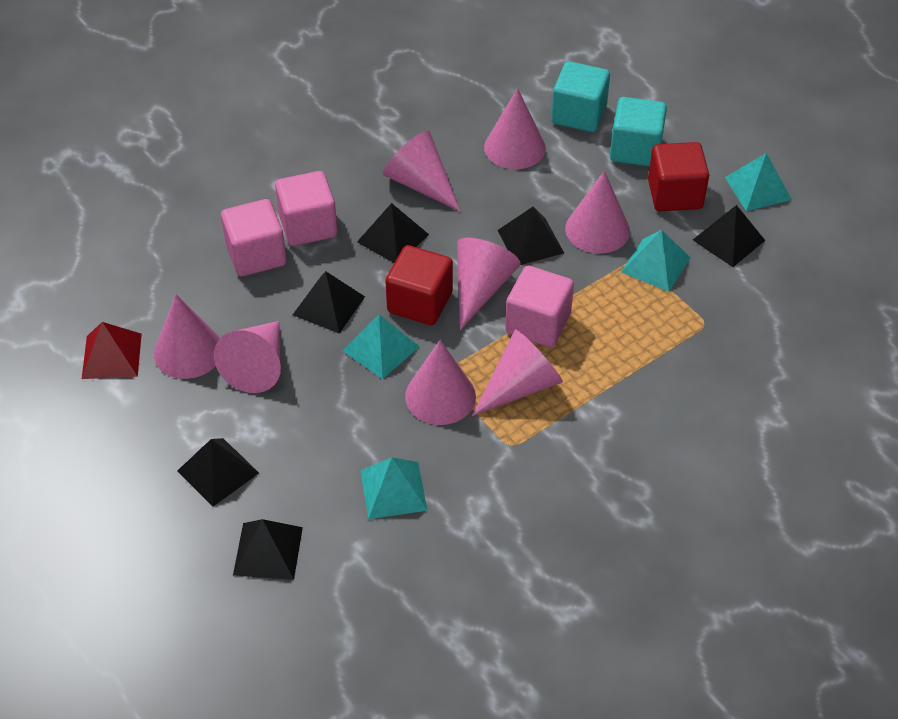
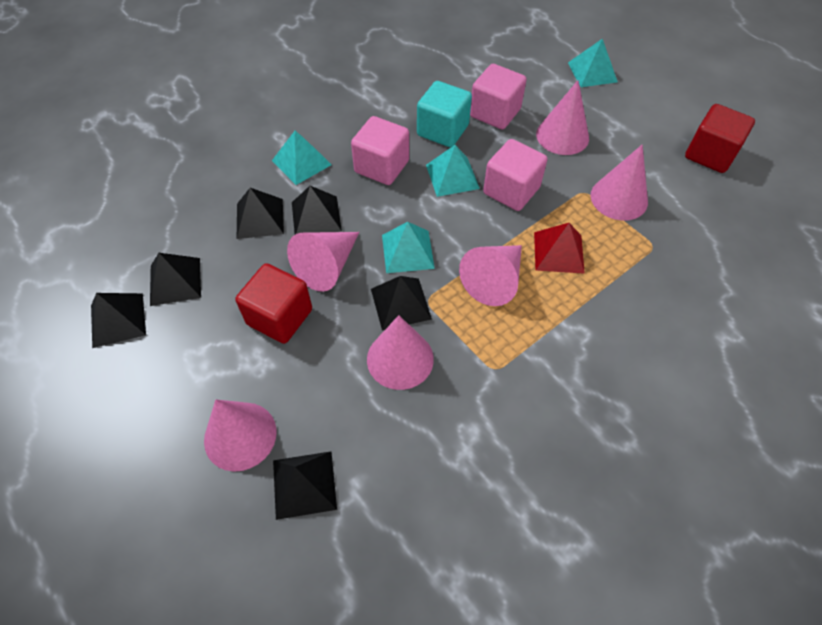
pink cone: 8 -> 6
turquoise cube: 2 -> 1

